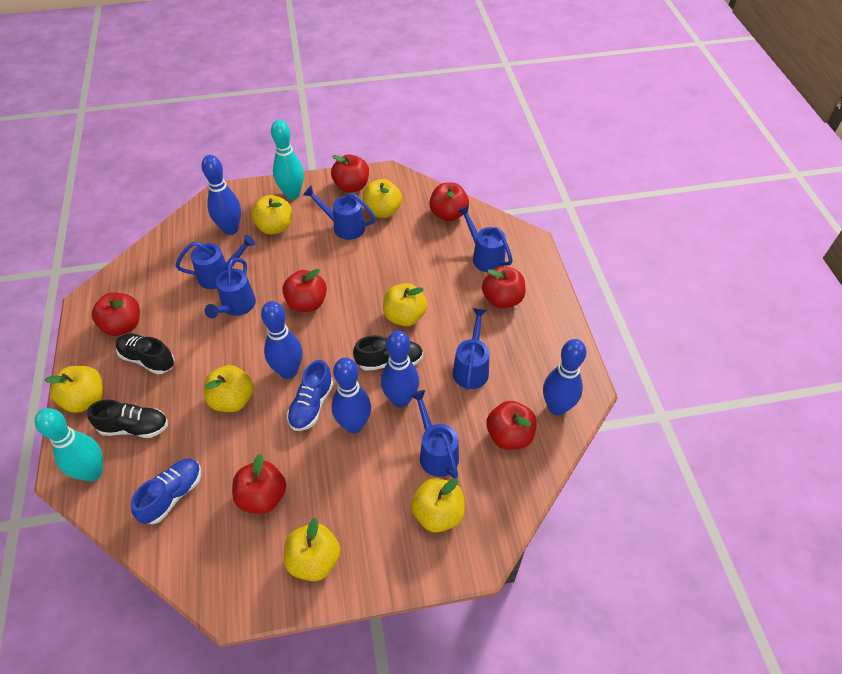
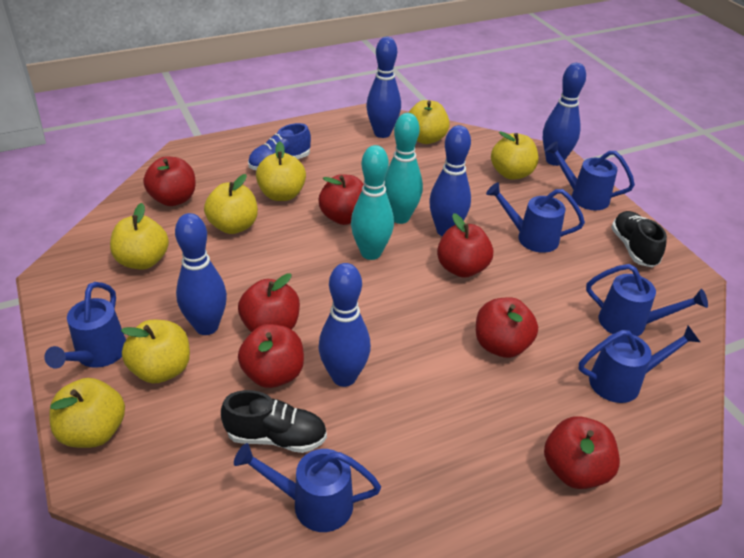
black shoe: 3 -> 2
blue shoe: 2 -> 1

